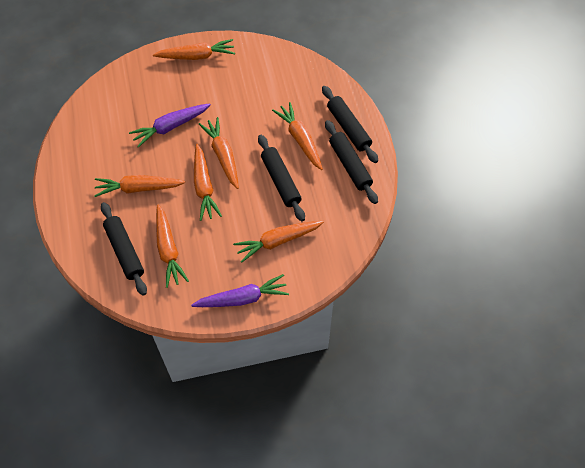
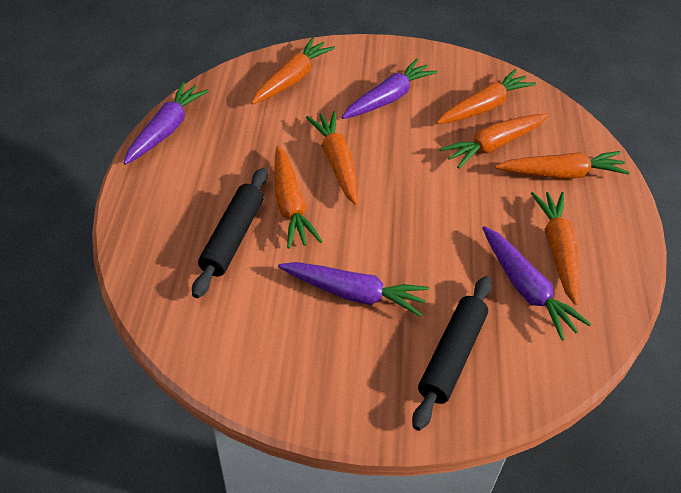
black rolling pin: 4 -> 2
purple carrot: 2 -> 4

